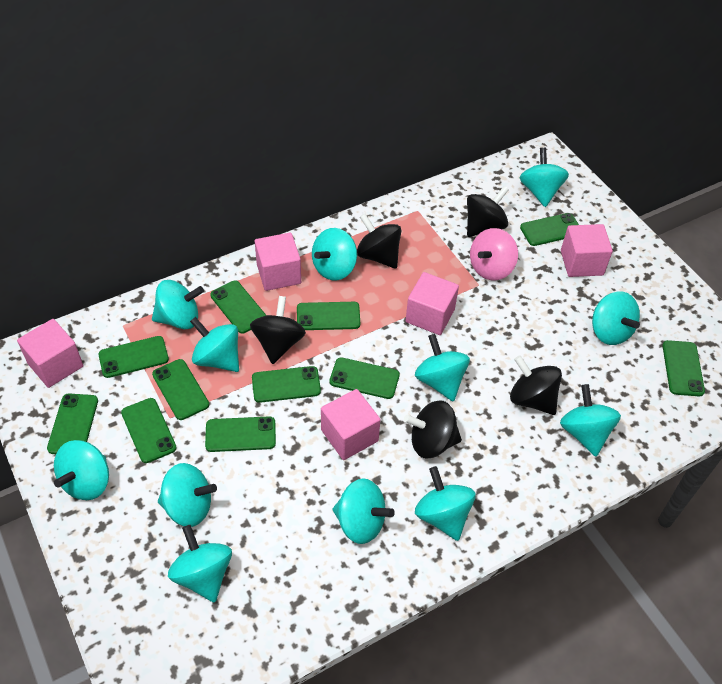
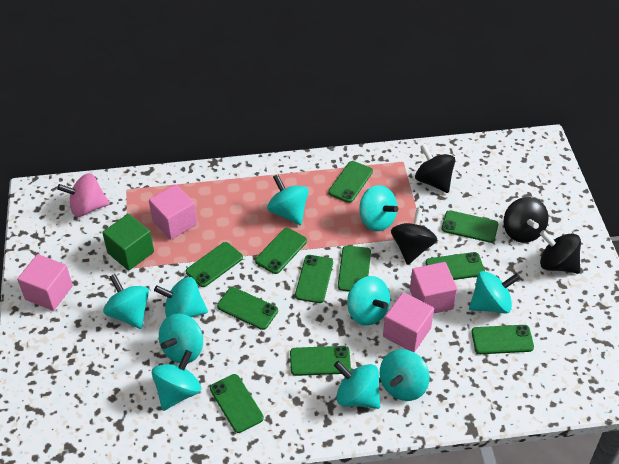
black spinning top: 5 -> 4
green cube: 0 -> 1
pink cube: 5 -> 4
turquoise spinning top: 12 -> 10

